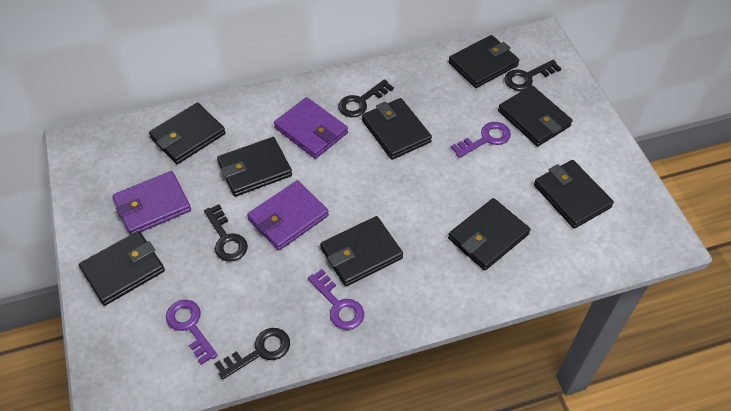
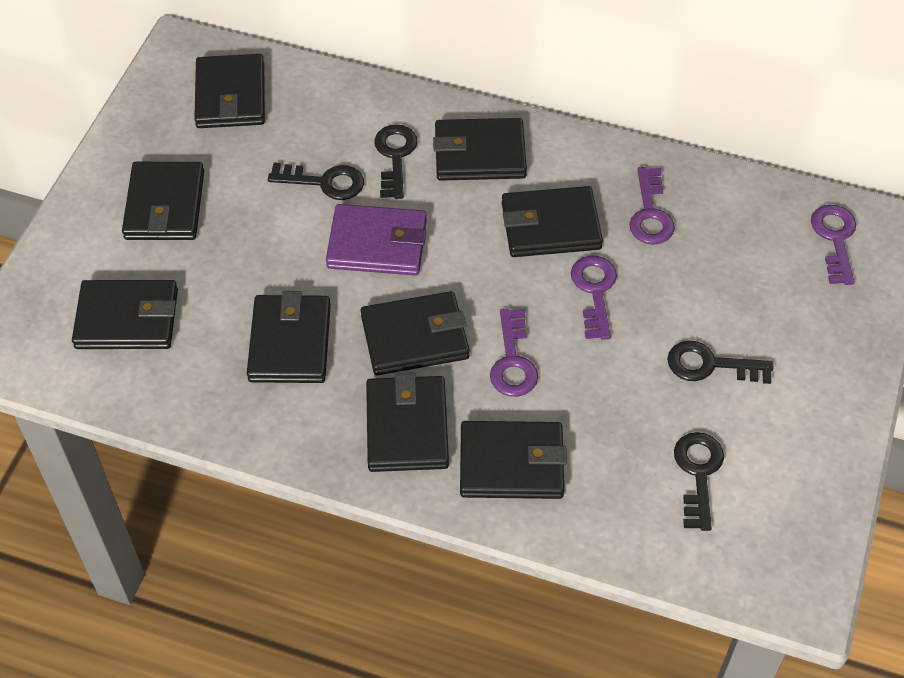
purple key: 3 -> 4
purple wallet: 3 -> 1

